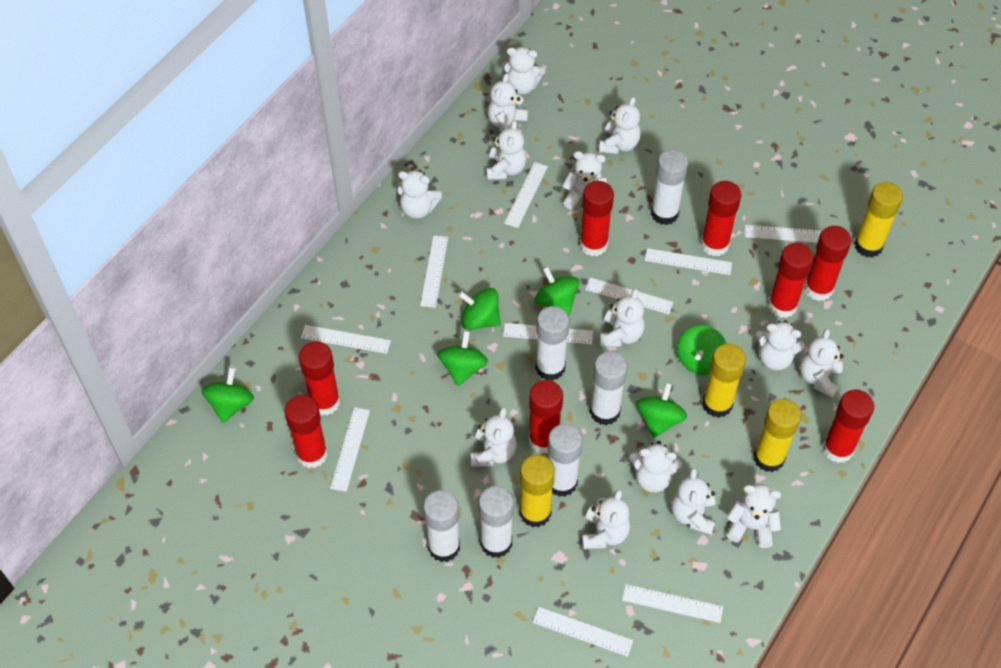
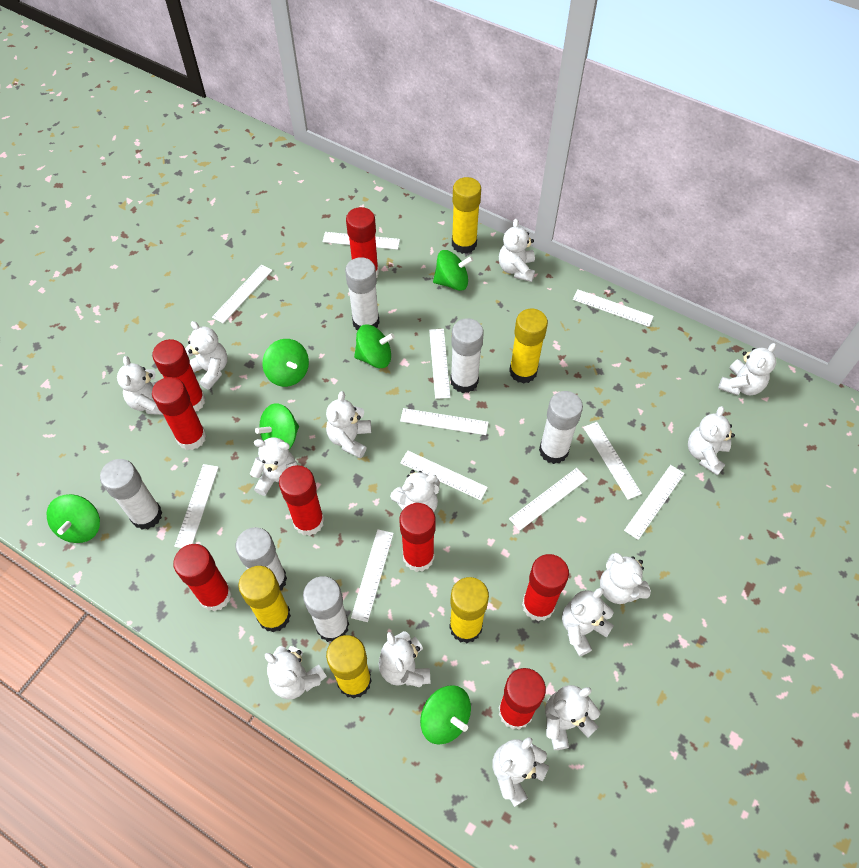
white ruler: 10 -> 11
yellow glue stick: 4 -> 5

